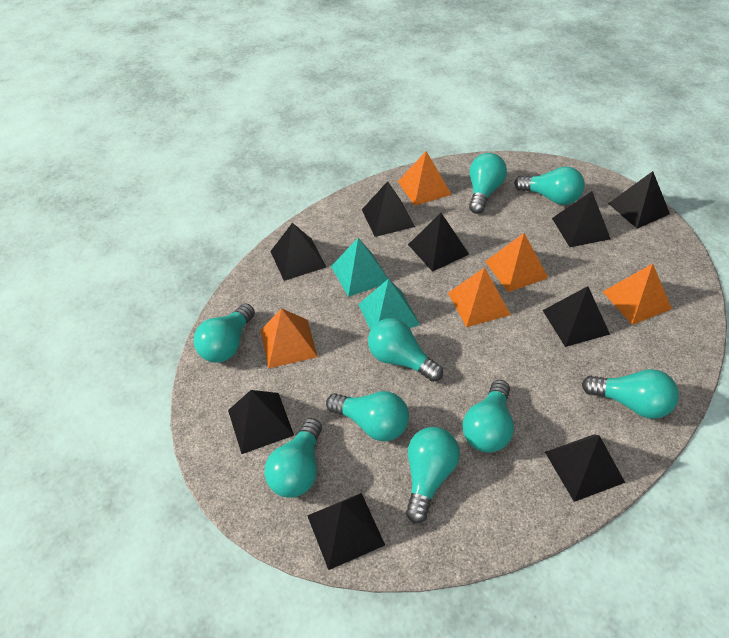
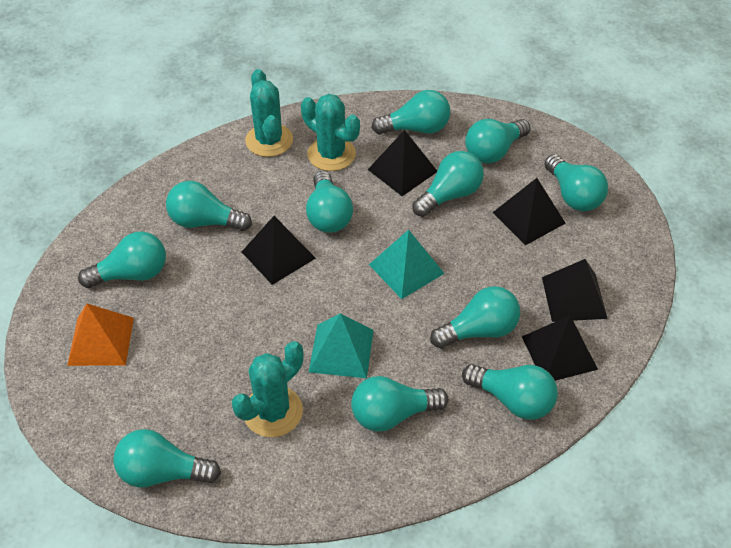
black pyramid: 9 -> 5
orange pyramid: 5 -> 1
turquoise cactus: 0 -> 3
turquoise light bulb: 9 -> 11

